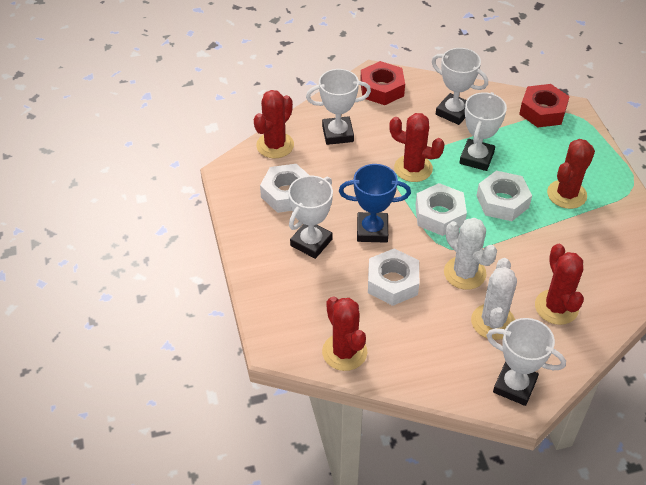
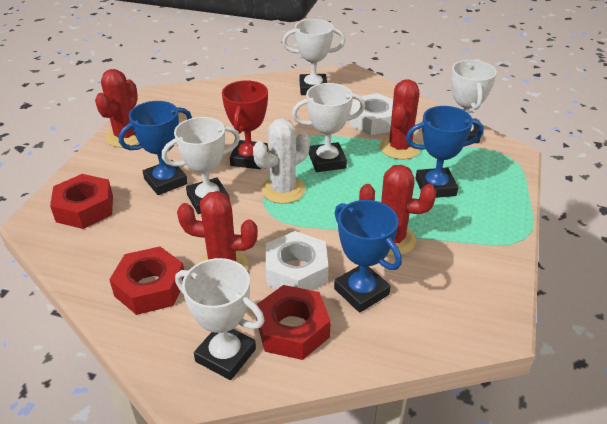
blue trophy: 1 -> 3
red cactus: 5 -> 4
red nut: 2 -> 3
red trophy: 0 -> 1
white cactus: 2 -> 1
white nut: 4 -> 2

